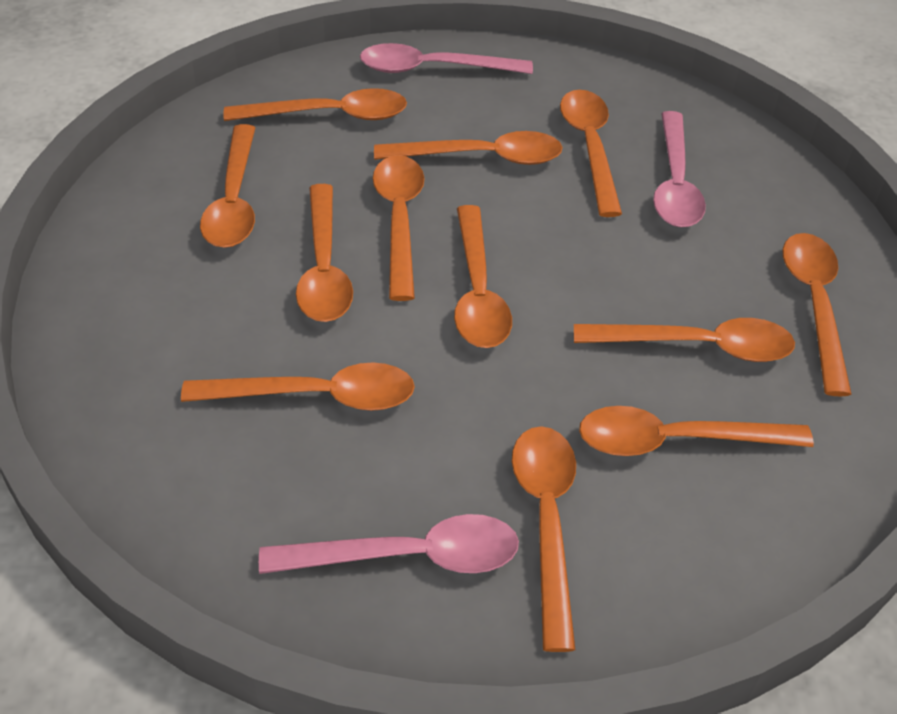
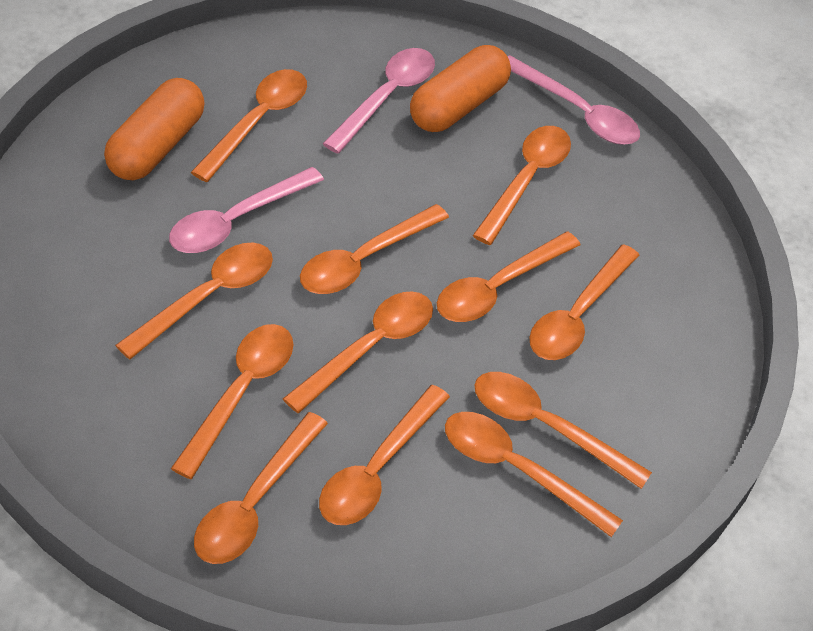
orange capsule: 0 -> 2

